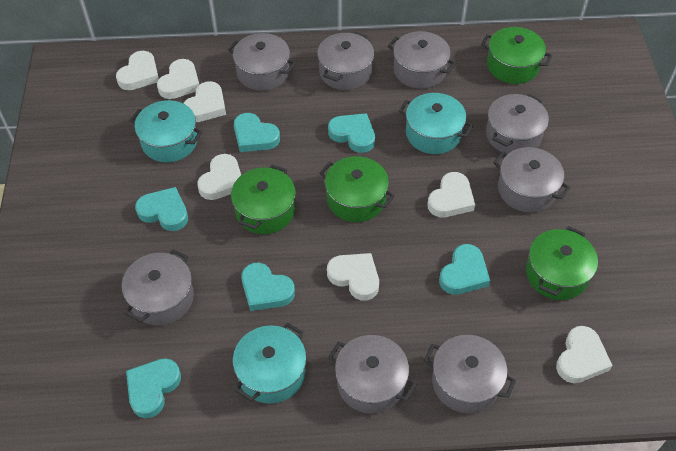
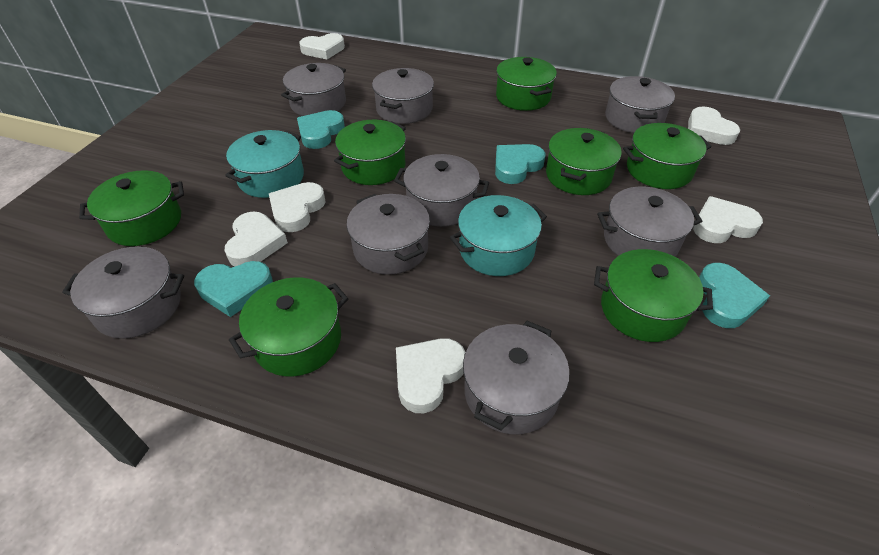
green pot: 4 -> 7
turquoise heart: 6 -> 4
turquoise pot: 3 -> 2
white heart: 7 -> 6

